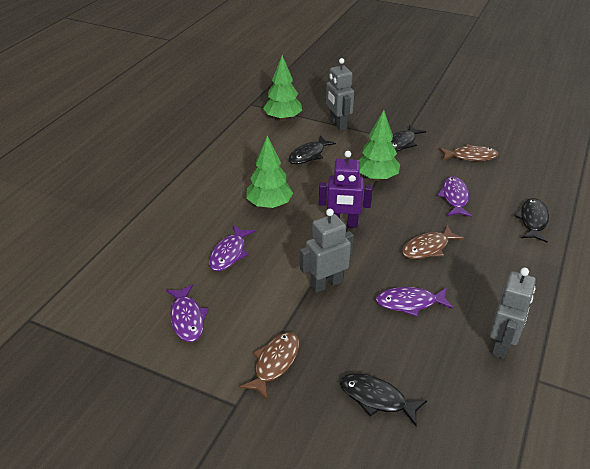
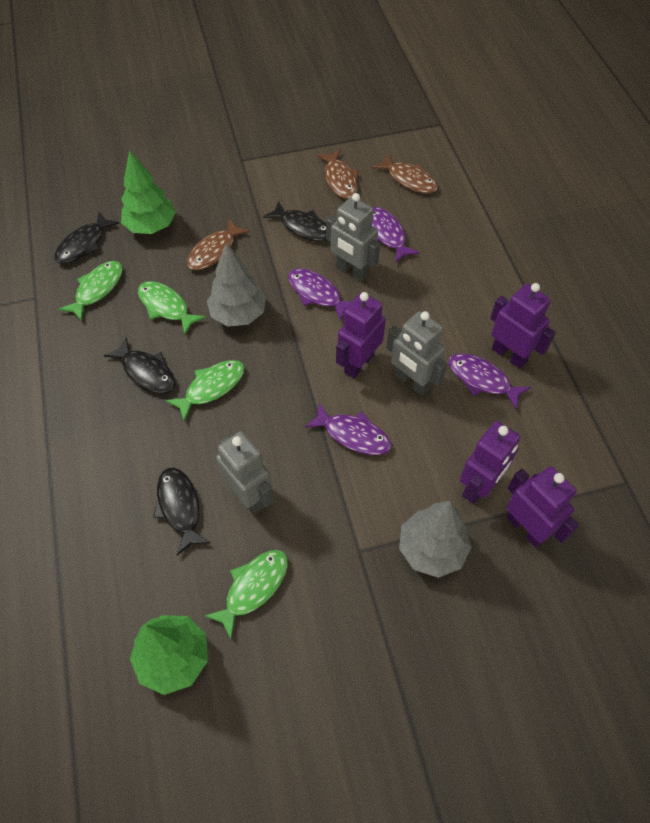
green fish: 0 -> 4
green tree: 3 -> 2
grey tree: 0 -> 2
purple robot: 1 -> 4

